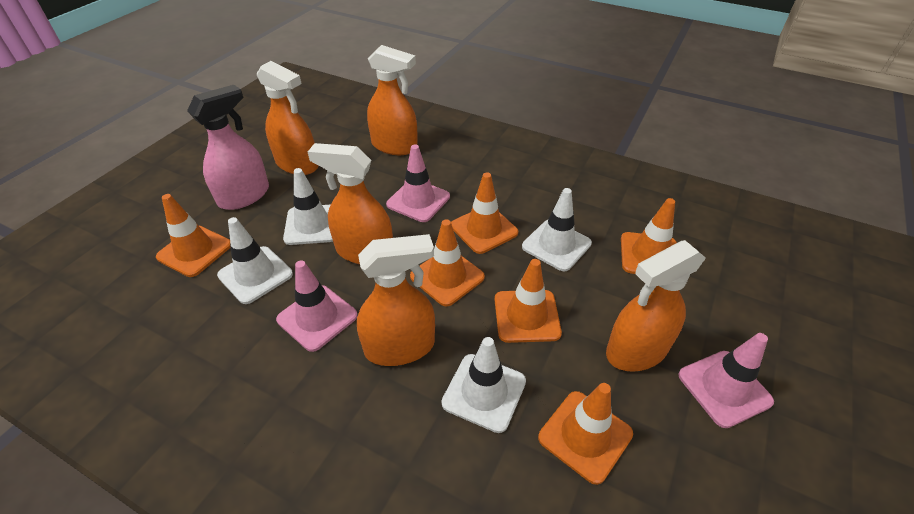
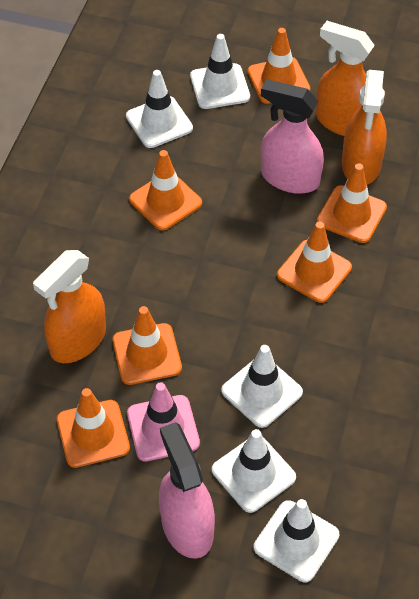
orange spray bottle: 5 -> 3
pink spray bottle: 1 -> 2
pink traffic cone: 3 -> 1
white traffic cone: 4 -> 5

